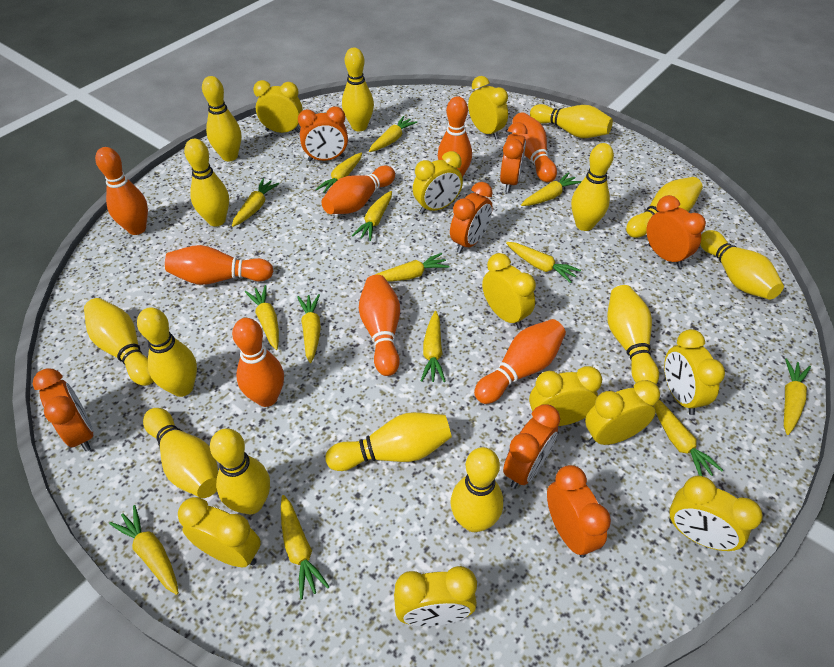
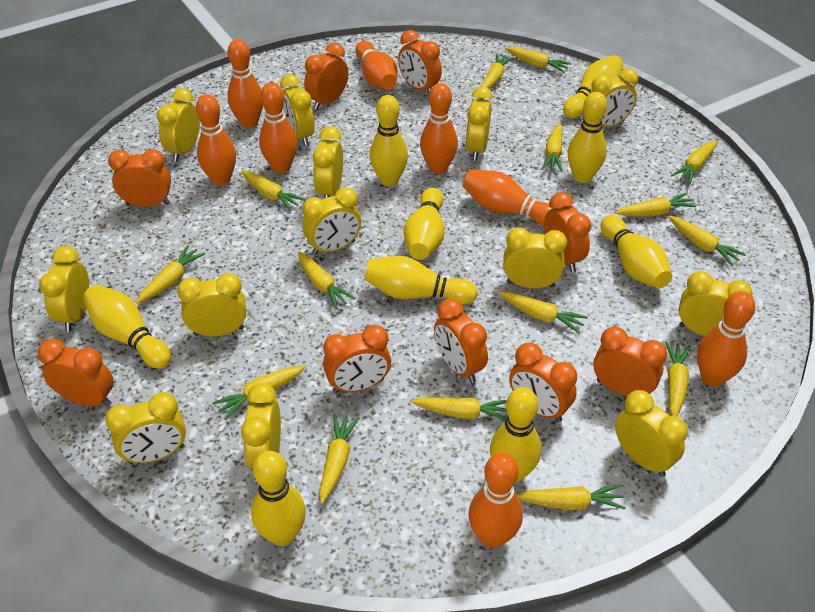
orange clock: 7 -> 9
yellow bowling pin: 14 -> 9
yellow carrot: 14 -> 15
yellow clock: 10 -> 13

